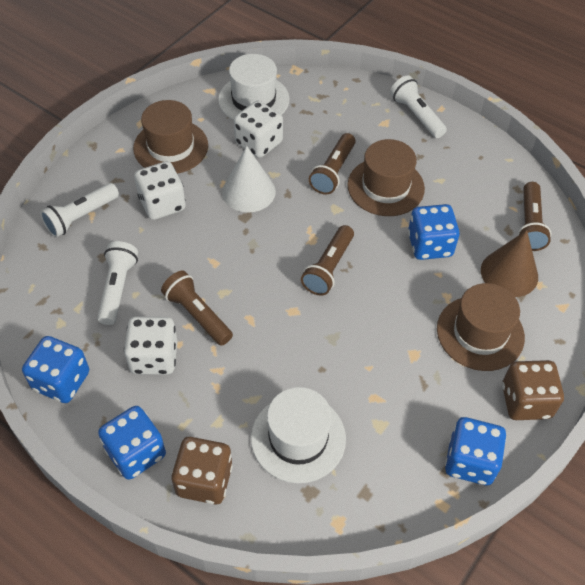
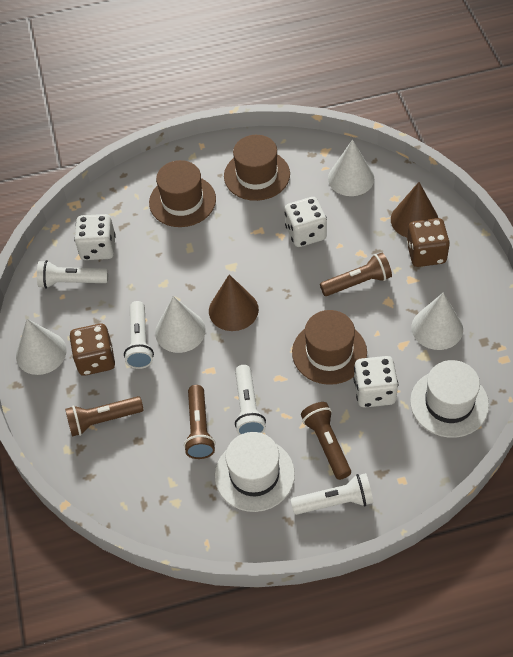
blue dice: 4 -> 0
brown cone: 1 -> 2
white cone: 1 -> 4
white flashlight: 3 -> 4

